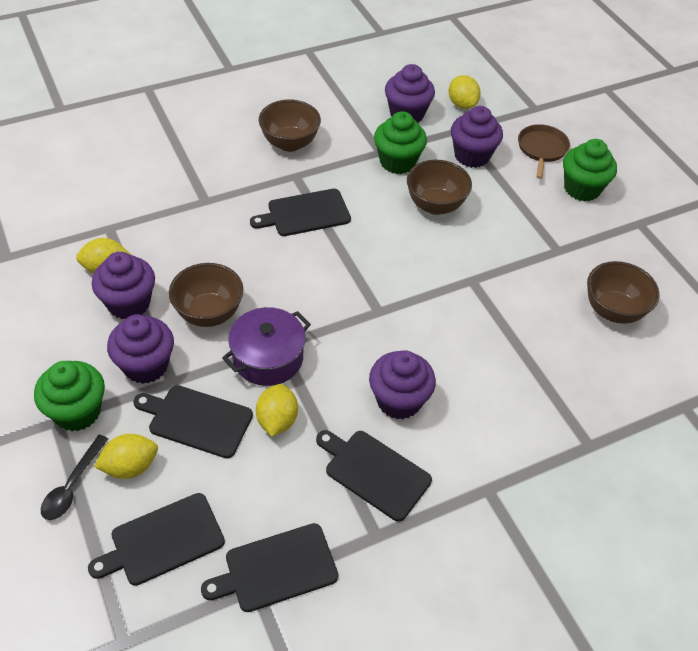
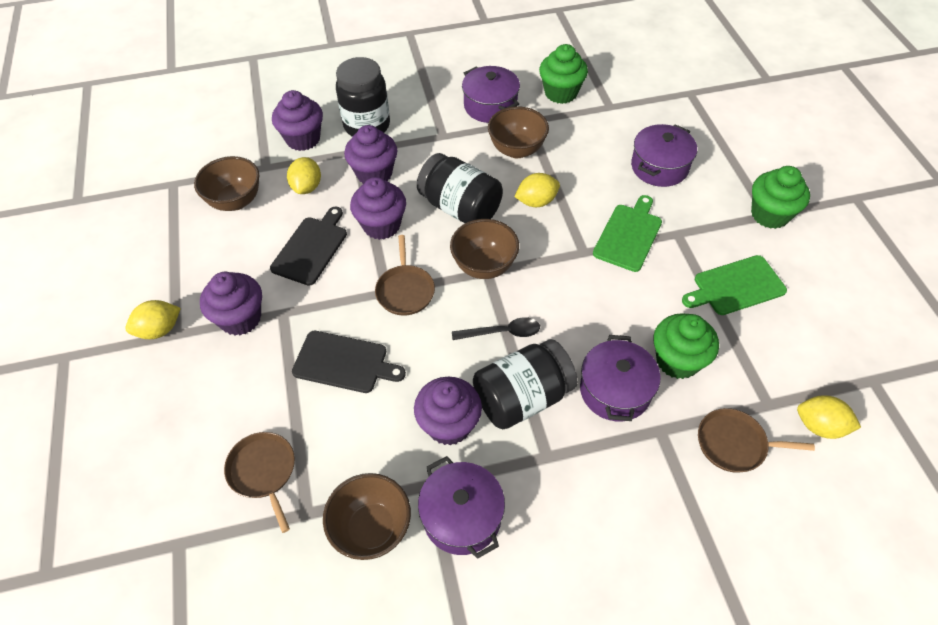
black cutting board: 5 -> 2
black jar: 0 -> 3
brown pan: 1 -> 3
green cutting board: 0 -> 2
purple pot: 1 -> 4

